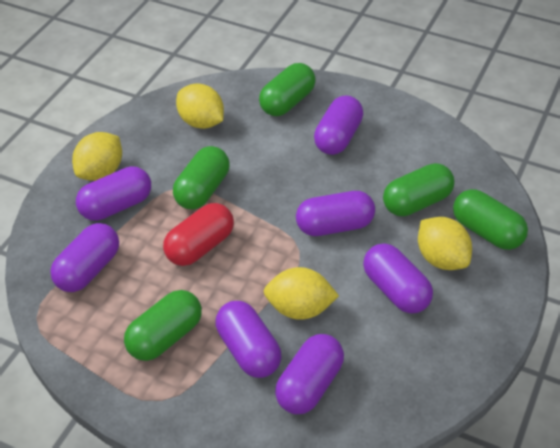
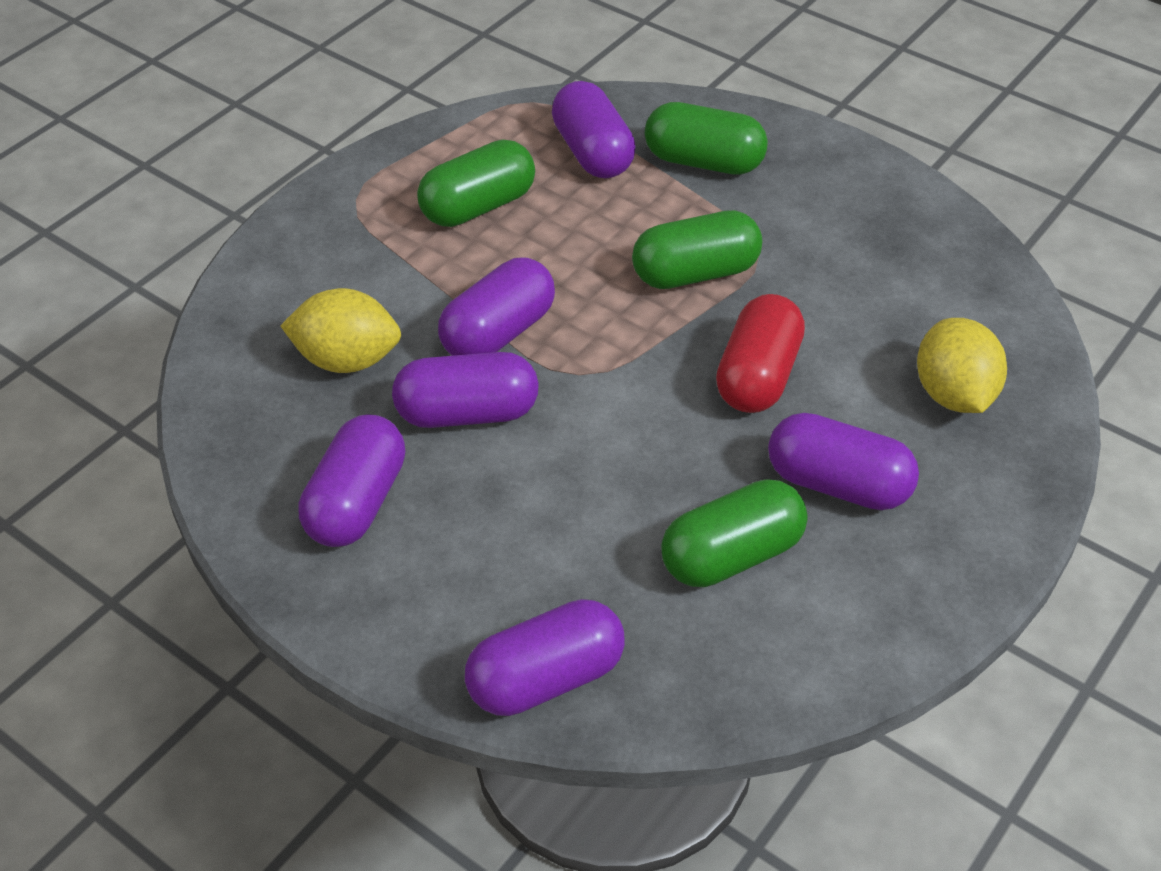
green capsule: 5 -> 4
purple capsule: 7 -> 6
yellow lemon: 4 -> 2

